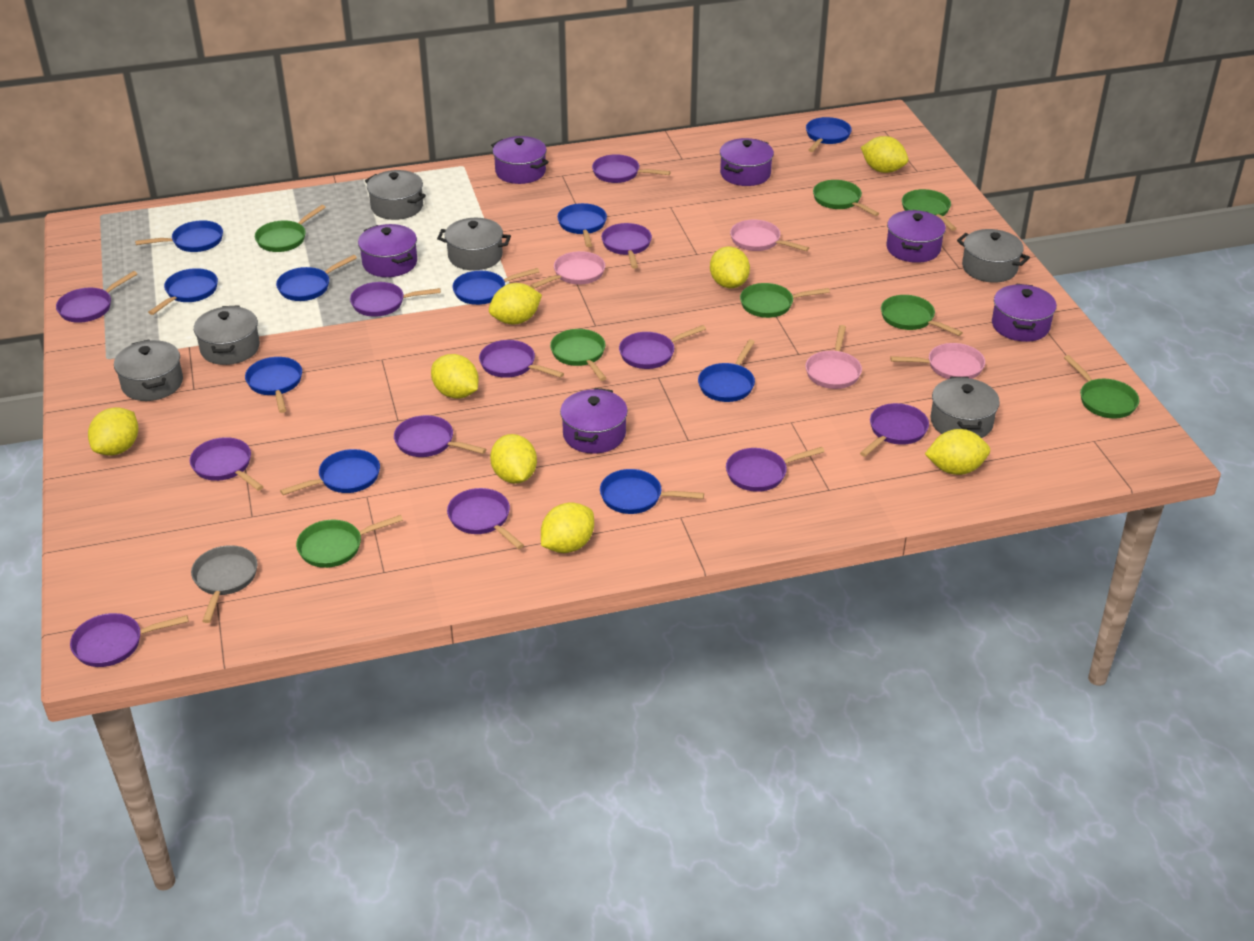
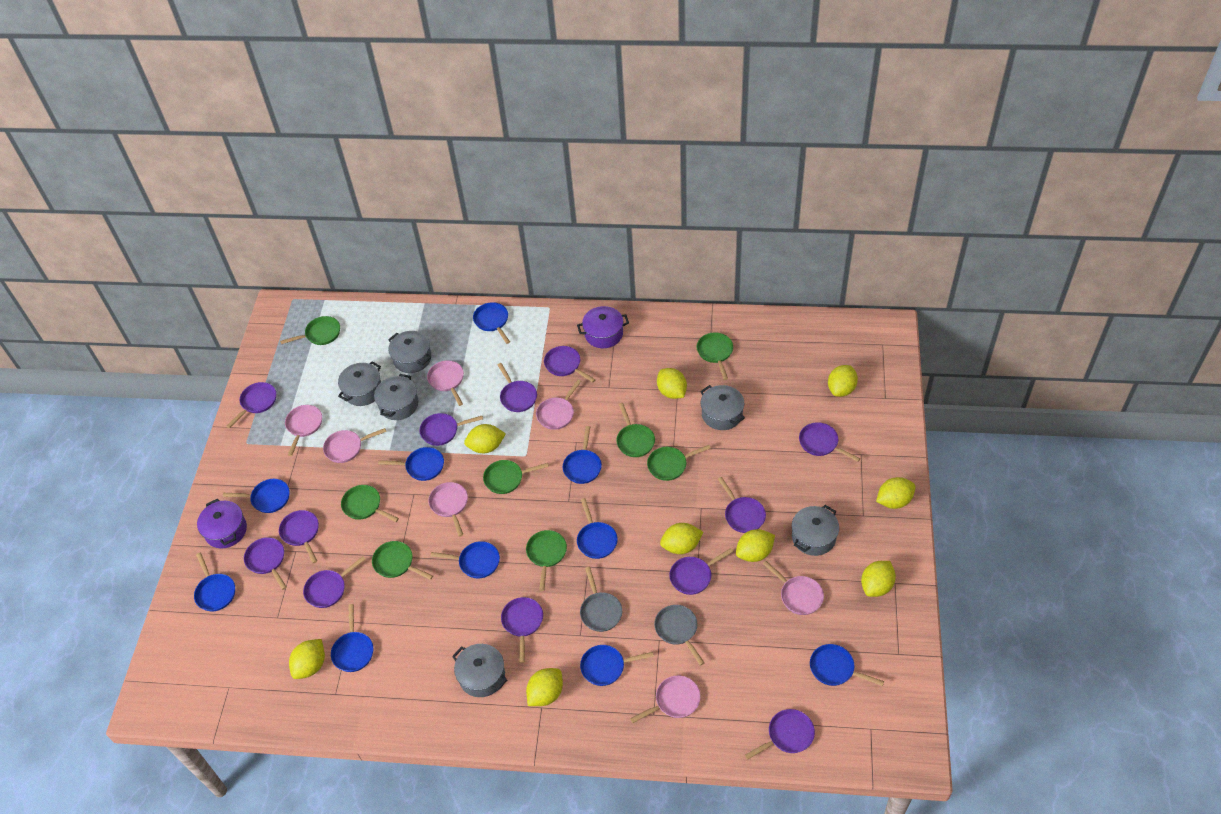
grey pan: 1 -> 2
pink pan: 4 -> 7
purple pot: 6 -> 2
yellow lemon: 8 -> 9

